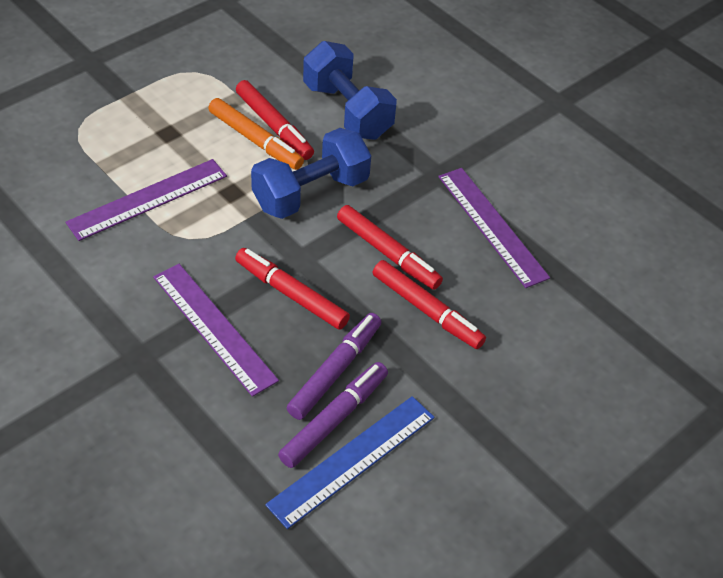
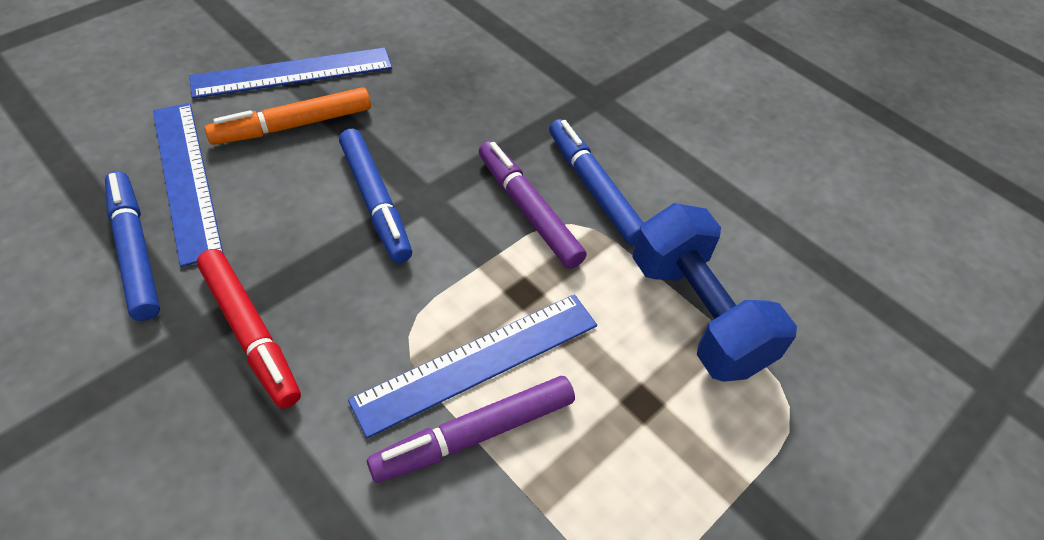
blue dumbbell: 2 -> 1
blue marker: 0 -> 3
blue ruler: 1 -> 3
purple ruler: 3 -> 0
red marker: 4 -> 1

